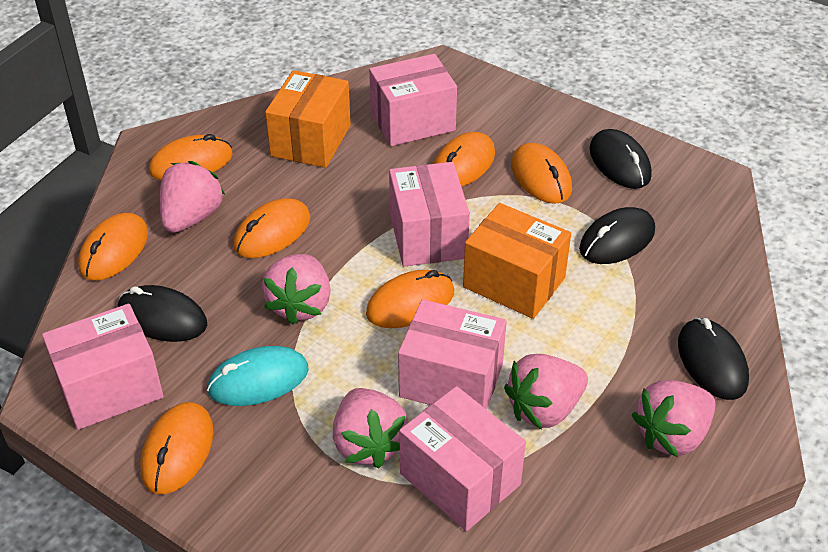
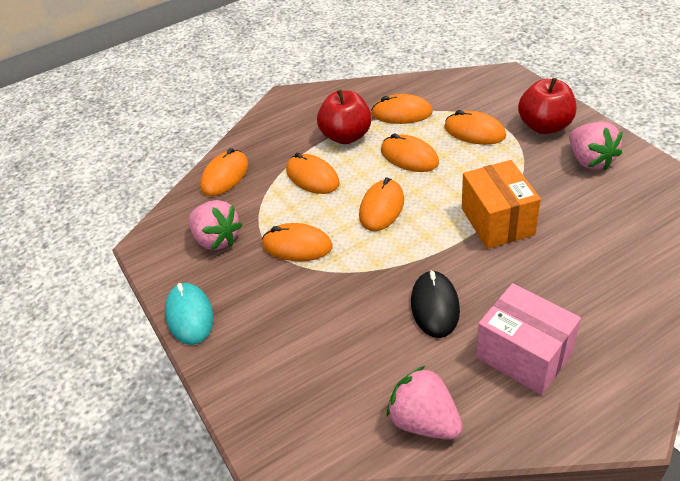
black mouse: 4 -> 1
orange box: 2 -> 1
pink box: 5 -> 1
pink strawberry: 5 -> 3
red apple: 0 -> 2

